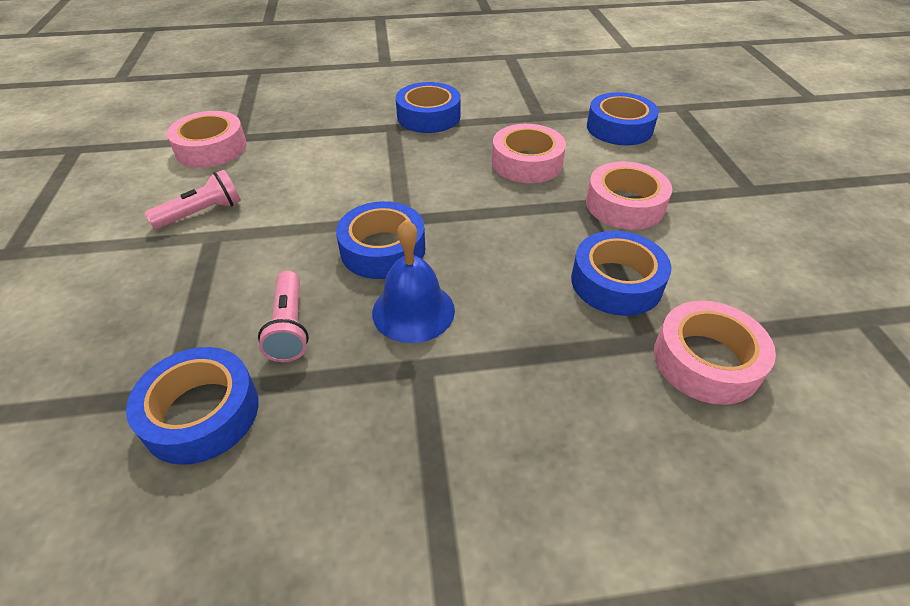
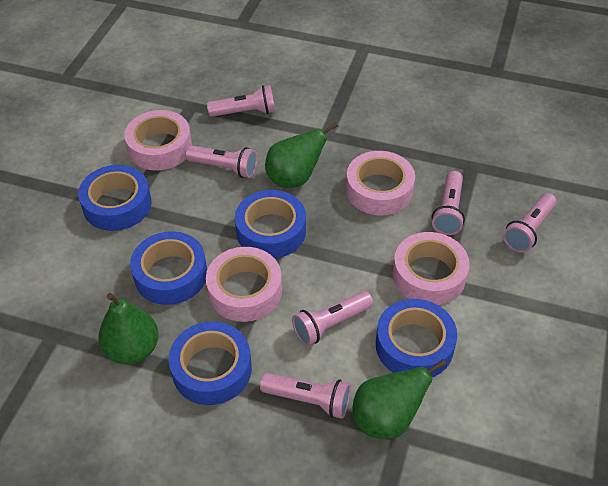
blue bell: 1 -> 0
green pear: 0 -> 3
pink flashlight: 2 -> 6

